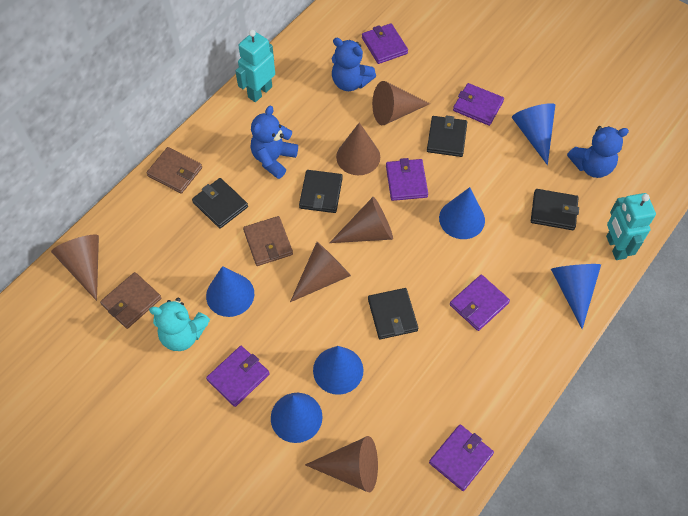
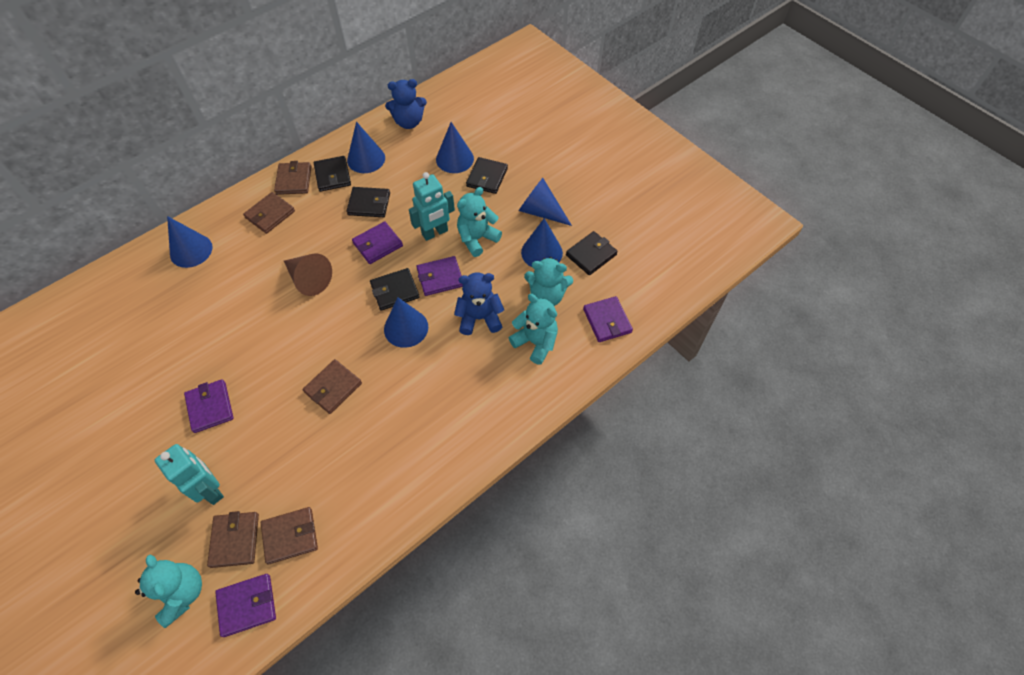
blue teddy bear: 3 -> 2
brown cone: 6 -> 1
brown wallet: 3 -> 5
purple wallet: 6 -> 5
turquoise teddy bear: 1 -> 4

